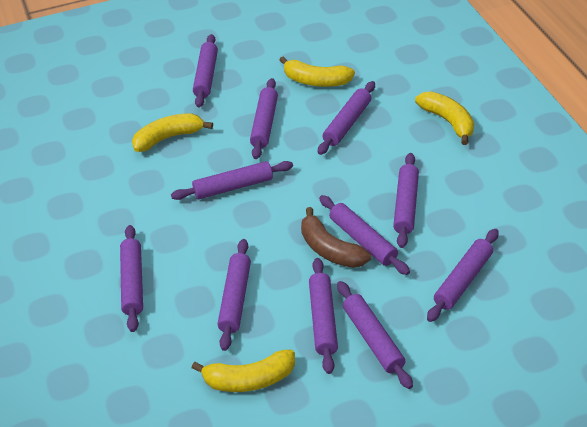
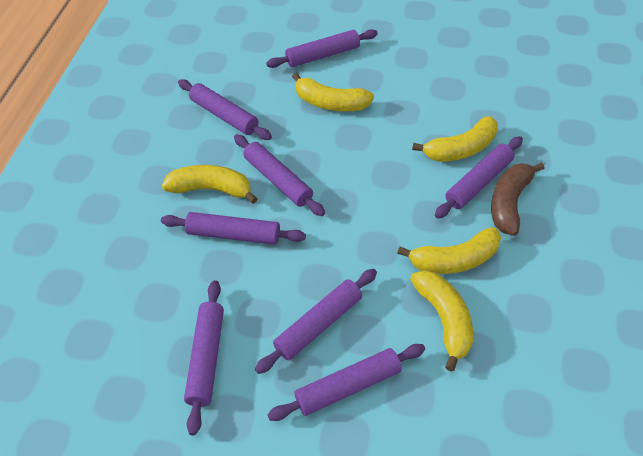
purple rolling pin: 11 -> 8
yellow banana: 4 -> 5

